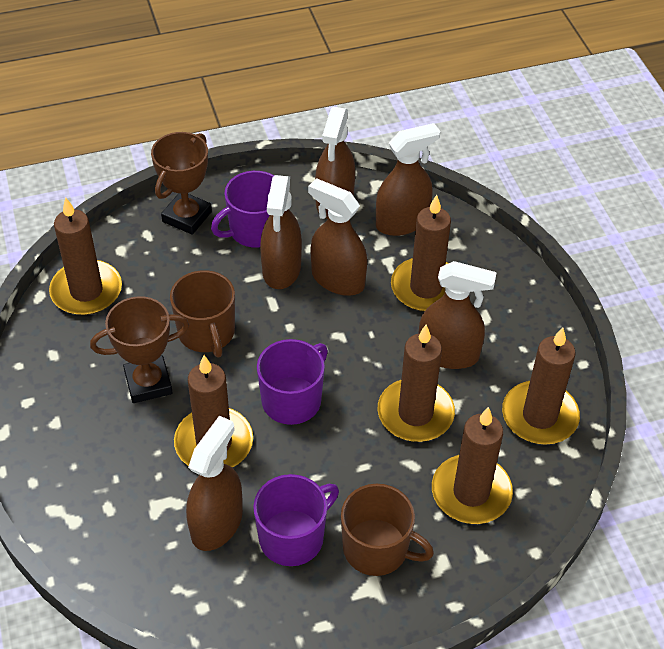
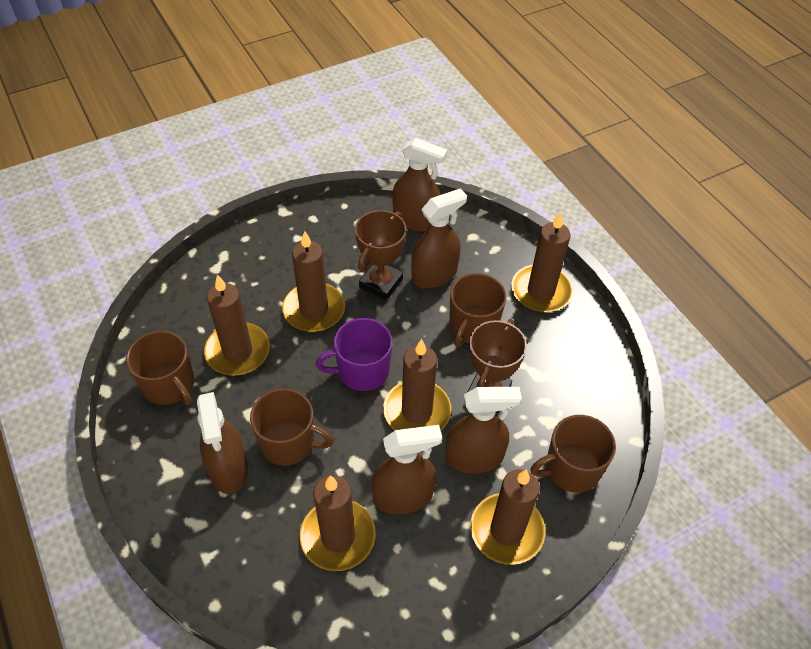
brown mug: 2 -> 4
brown spray bottle: 6 -> 5
purple mug: 3 -> 1

